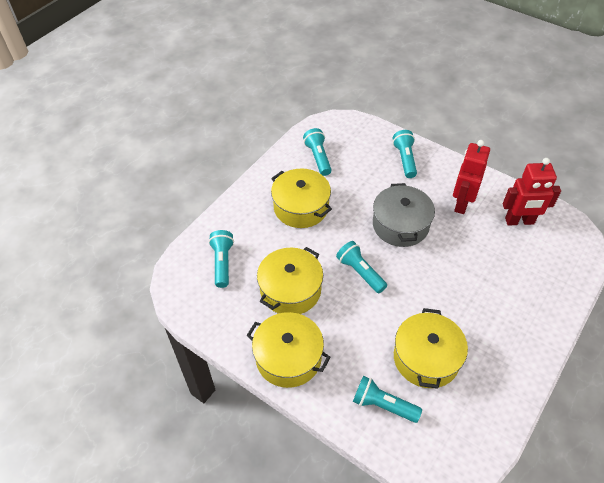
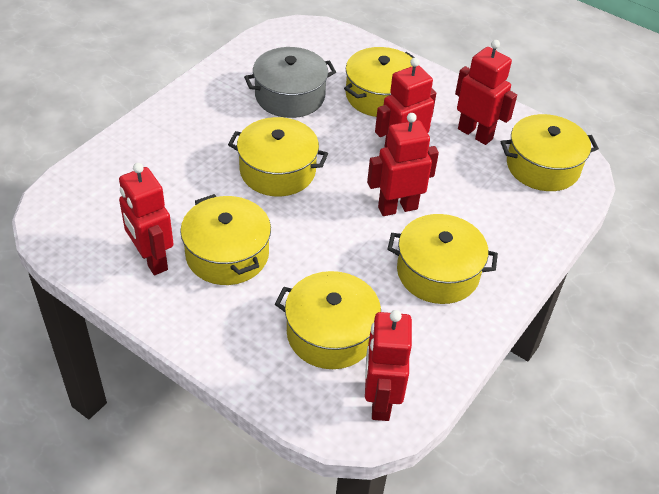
red robot: 2 -> 5
turquoise flashlight: 5 -> 0
yellow pot: 4 -> 6

